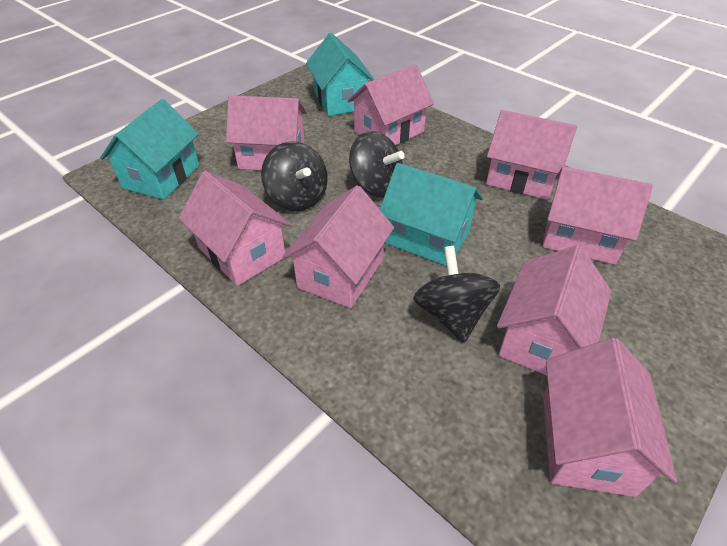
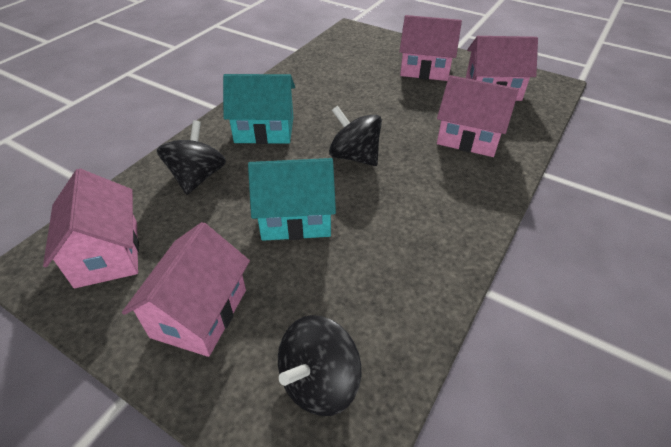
pink house: 8 -> 5
turquoise house: 3 -> 2

